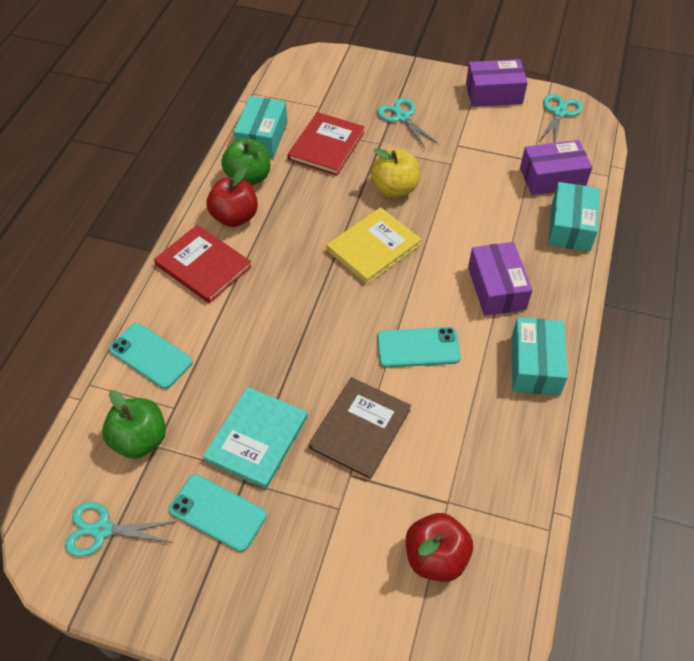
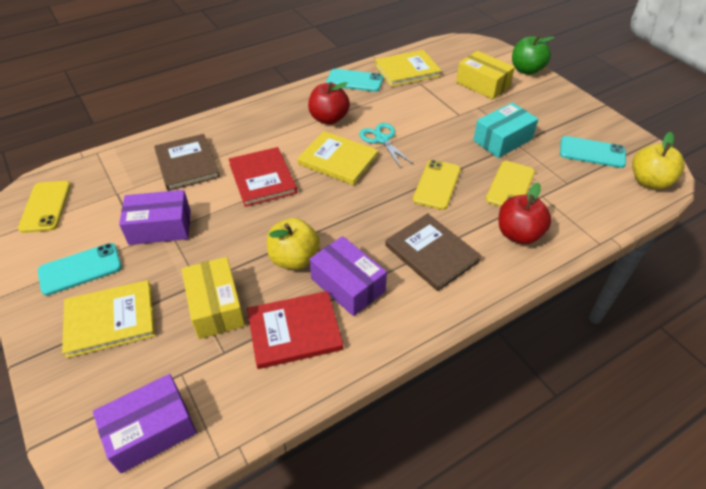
brown book: 1 -> 2
green apple: 2 -> 1
turquoise book: 1 -> 0
turquoise box: 3 -> 1
turquoise scissors: 3 -> 1
yellow apple: 1 -> 2
yellow book: 1 -> 3
yellow box: 0 -> 2
yellow phone: 0 -> 3

